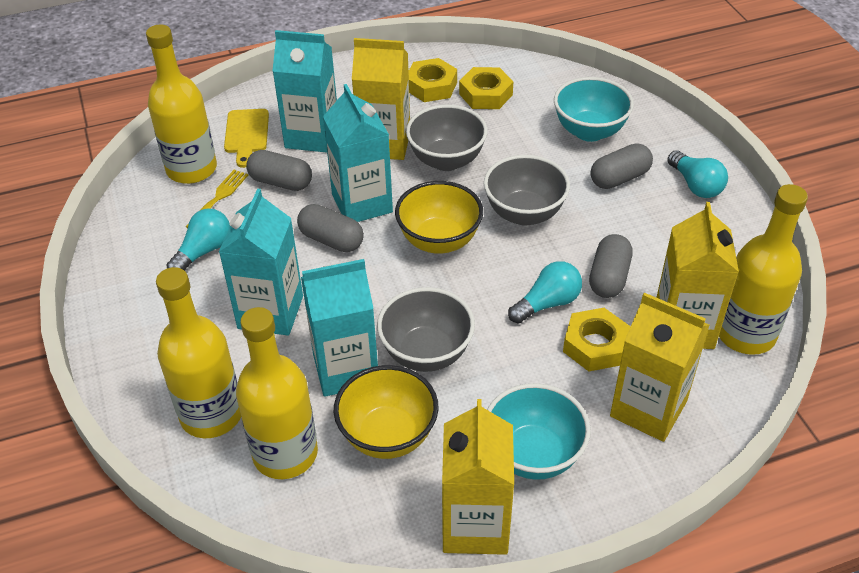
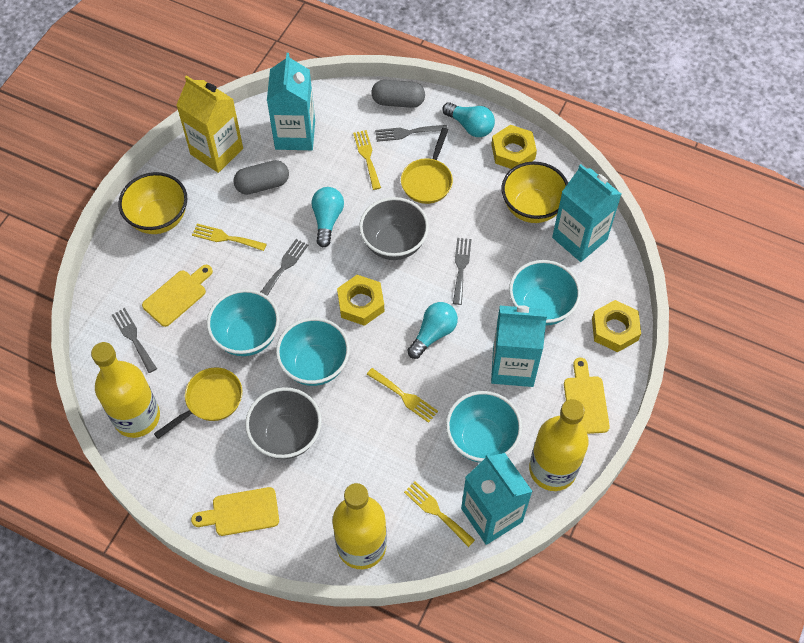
grey bowl: 3 -> 2
grey capsule: 4 -> 2
grey fork: 0 -> 4
turquoise bowl: 2 -> 4
yellow bottle: 4 -> 3
yellow carton: 4 -> 1
yellow cutting board: 1 -> 3
yellow fork: 1 -> 4
yellow pan: 0 -> 2

